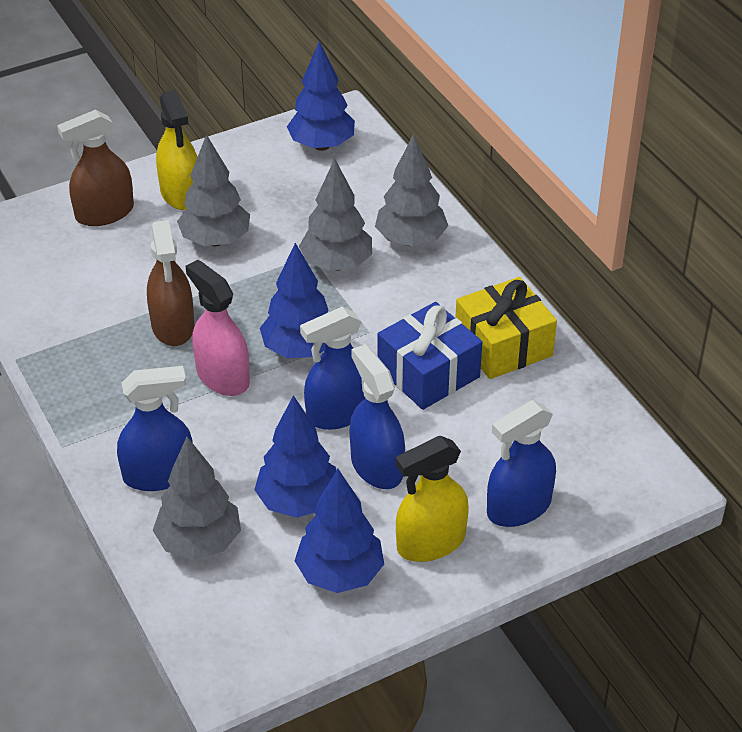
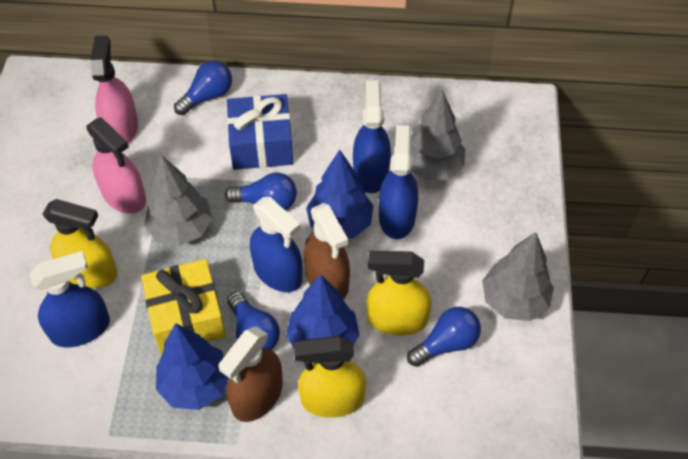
blue light bulb: 0 -> 4
blue tree: 4 -> 3
grey tree: 4 -> 3
pink spray bottle: 1 -> 2
yellow spray bottle: 2 -> 3

